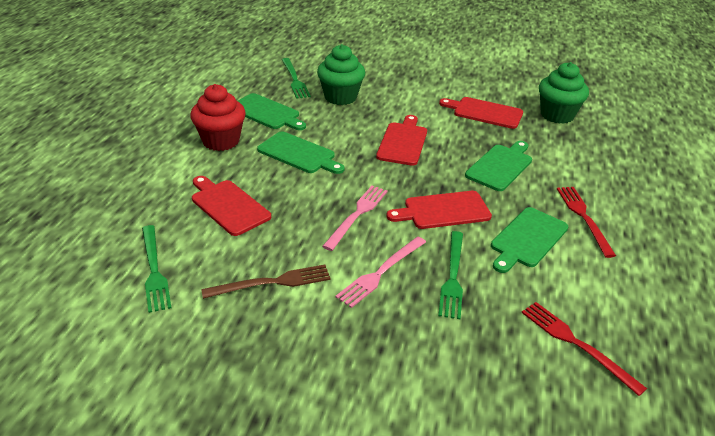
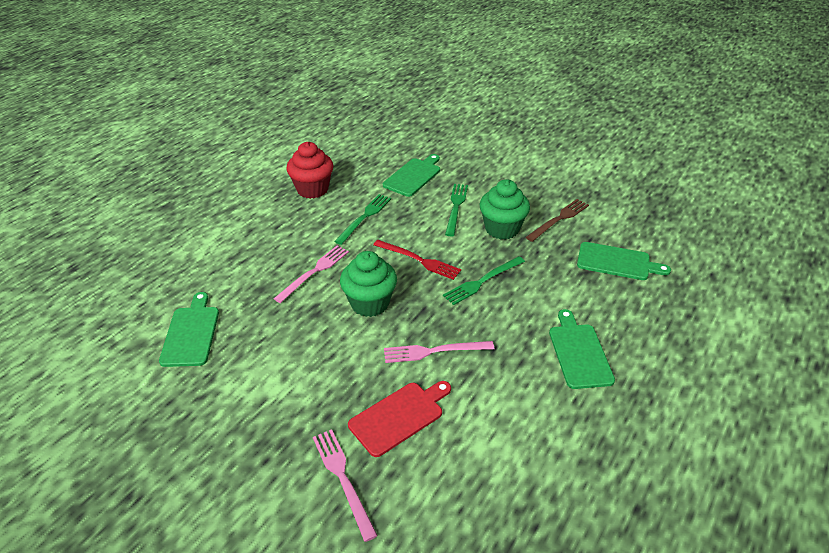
pink fork: 2 -> 3
red cutting board: 4 -> 1
red fork: 2 -> 1

